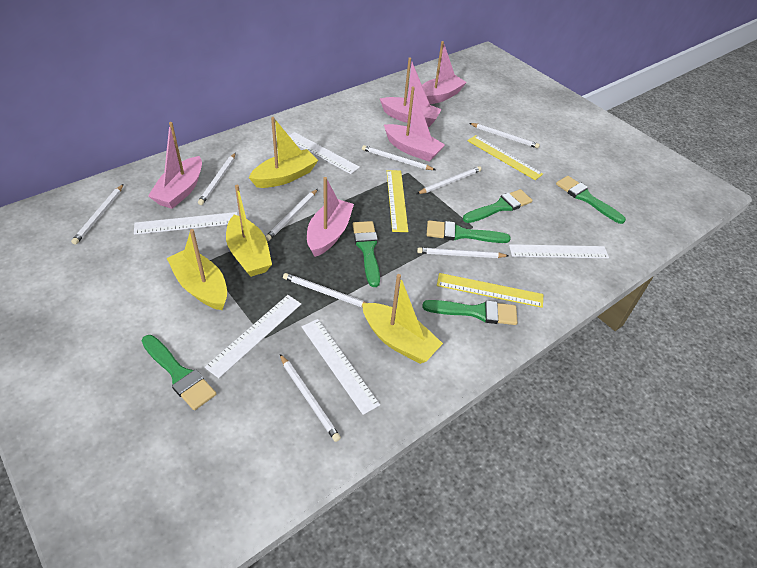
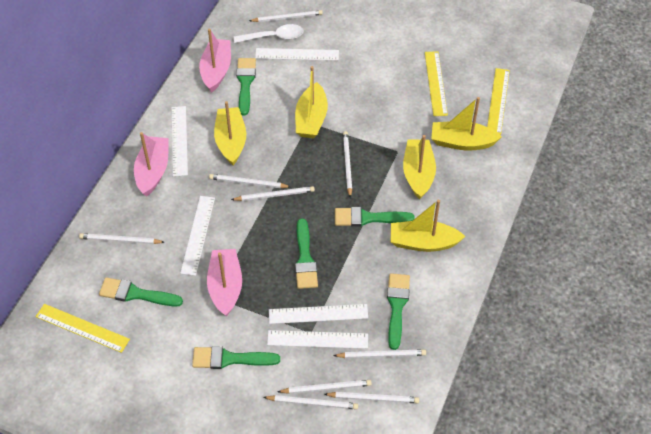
pink boat: 5 -> 3
white spoon: 0 -> 1
yellow boat: 4 -> 5

